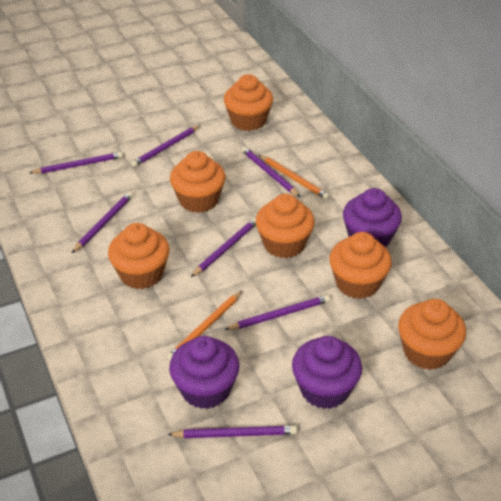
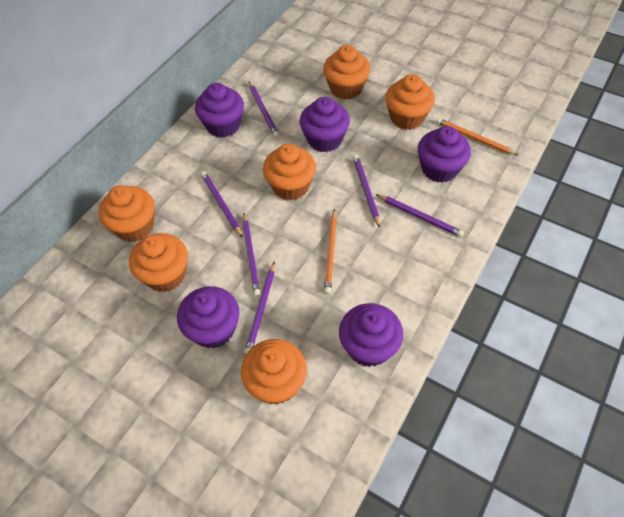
purple cupcake: 3 -> 5
purple pencil: 7 -> 6

